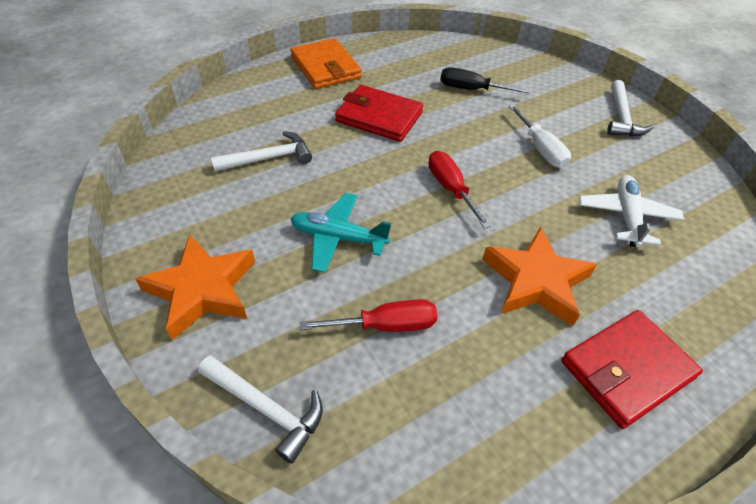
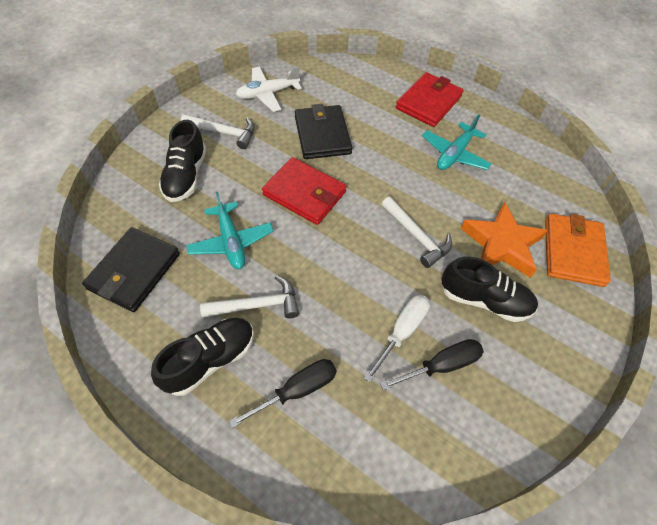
black screwdriver: 1 -> 2
black shoe: 0 -> 3
black wallet: 0 -> 2
orange star: 2 -> 1
red screwdriver: 2 -> 0
turquoise plane: 1 -> 2

